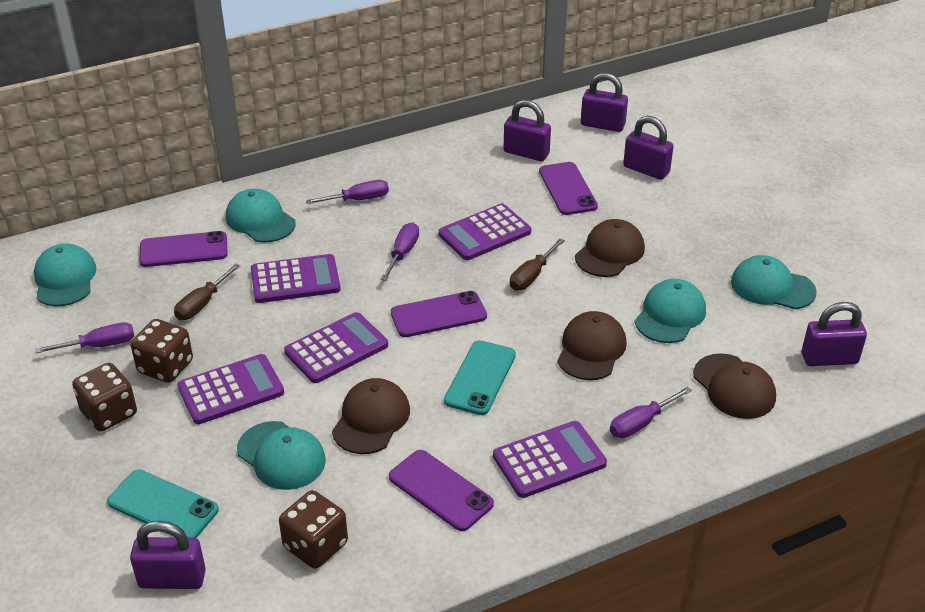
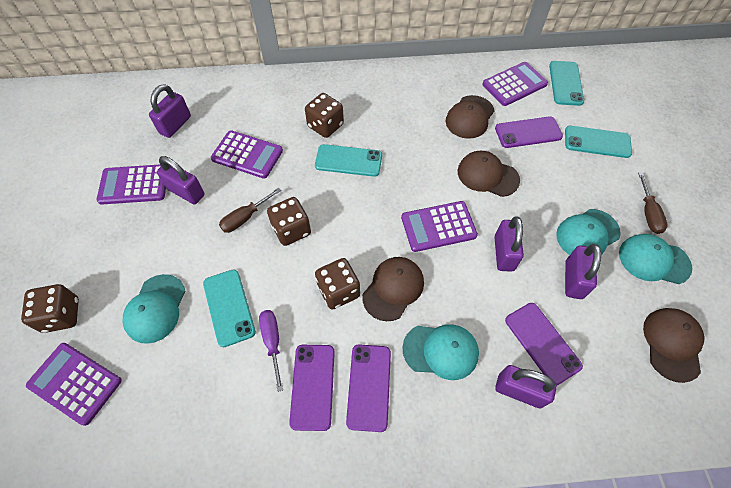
brown dice: 3 -> 4
purple screwdriver: 4 -> 1
turquoise cap: 5 -> 4
turquoise phone: 2 -> 4

